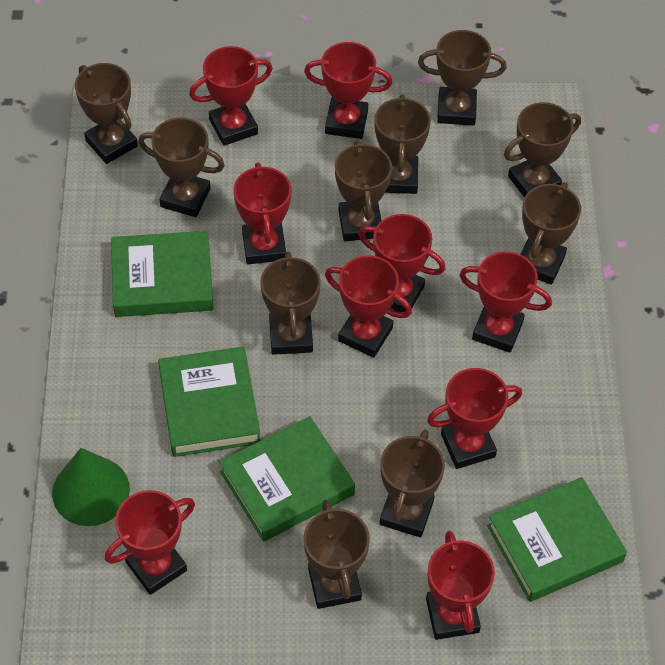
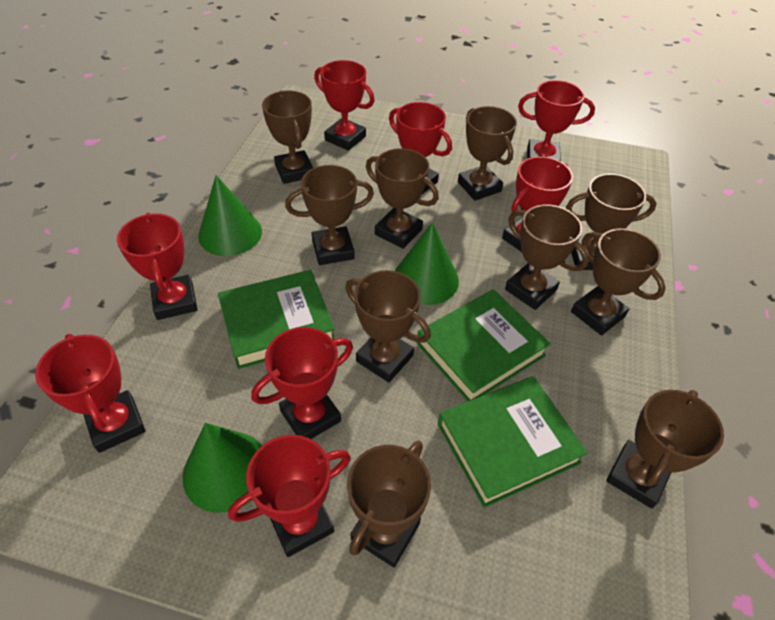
green book: 4 -> 3
green cone: 1 -> 3
red trophy: 9 -> 8

